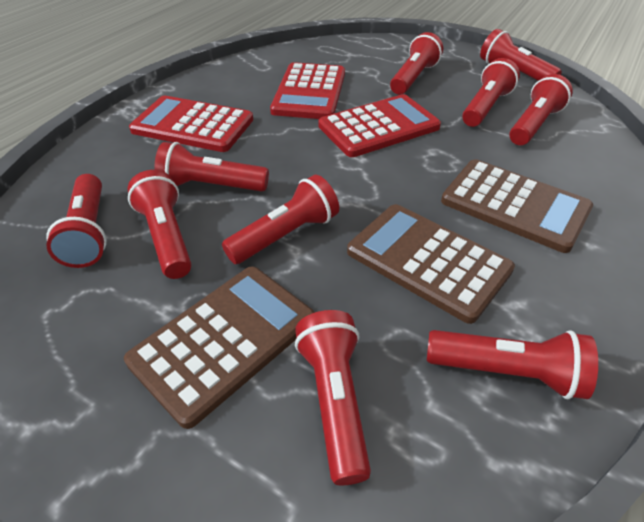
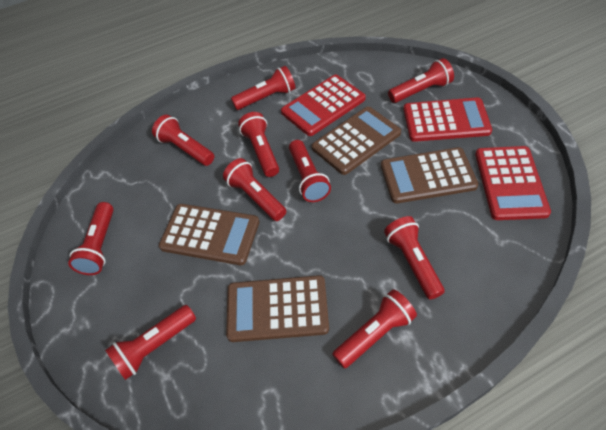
brown calculator: 3 -> 4

